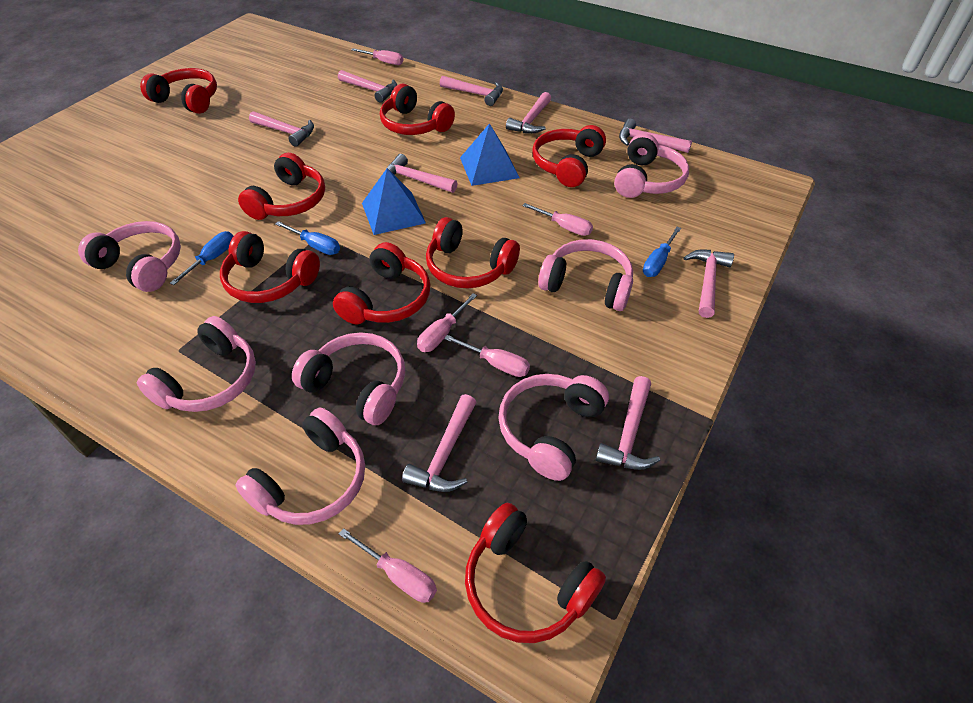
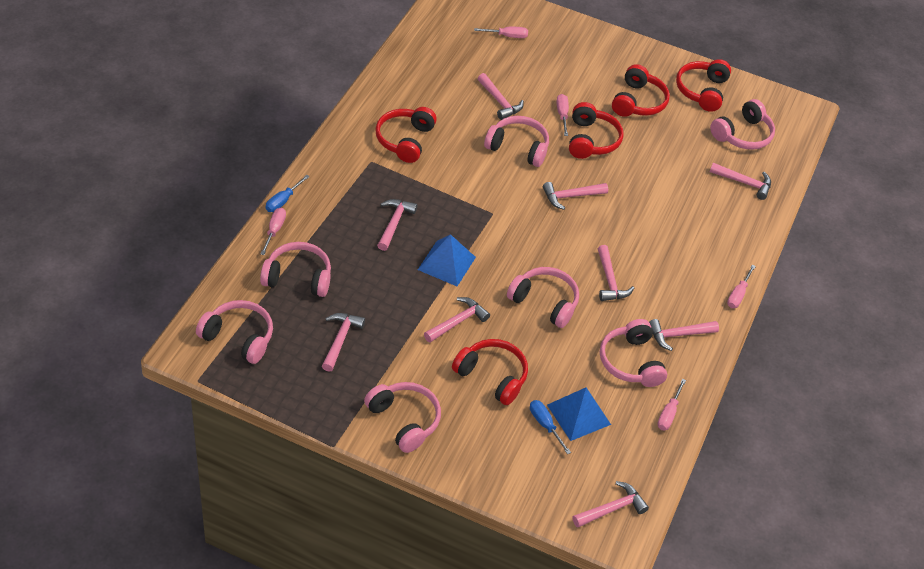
blue screwdriver: 3 -> 2
red headphones: 8 -> 5

